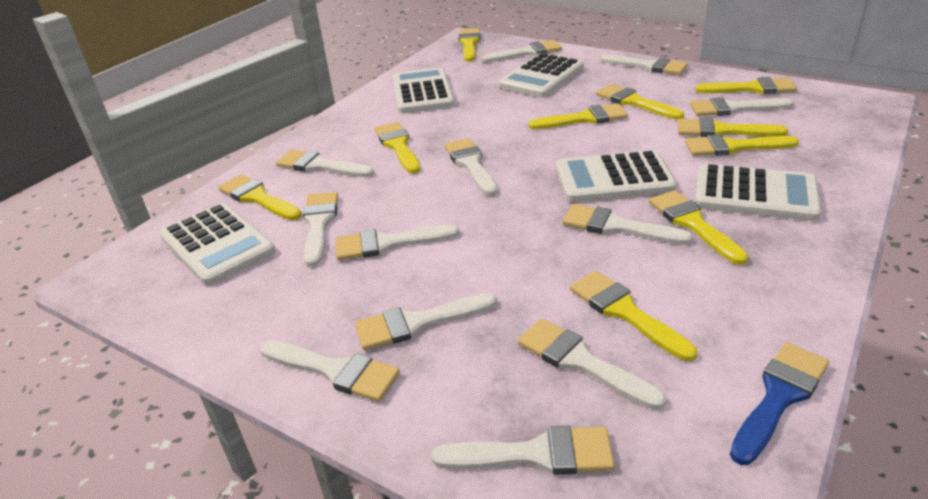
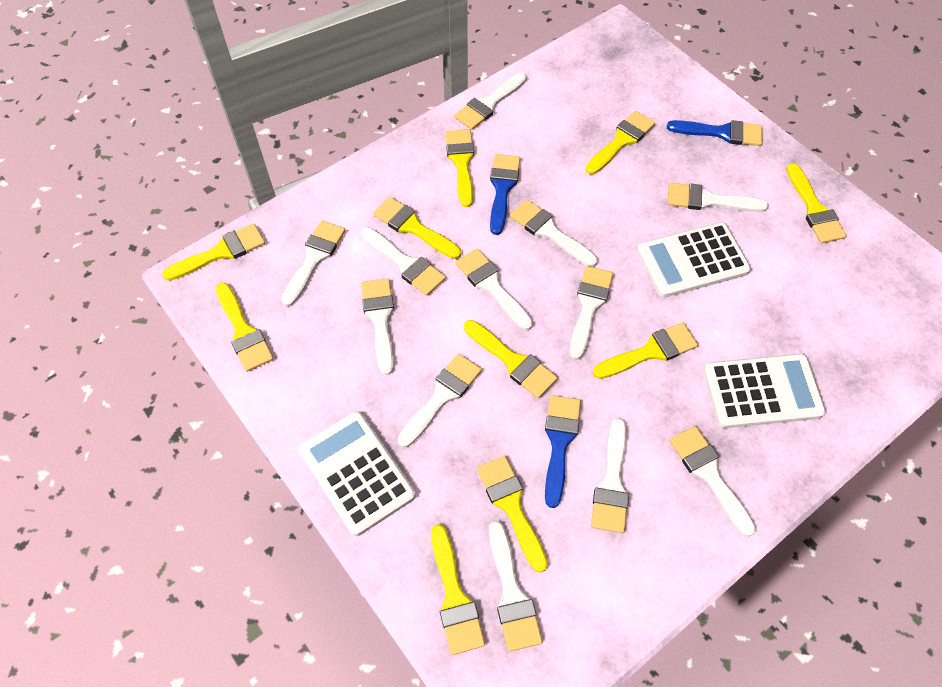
blue brush: 1 -> 3
white calculator: 5 -> 3

